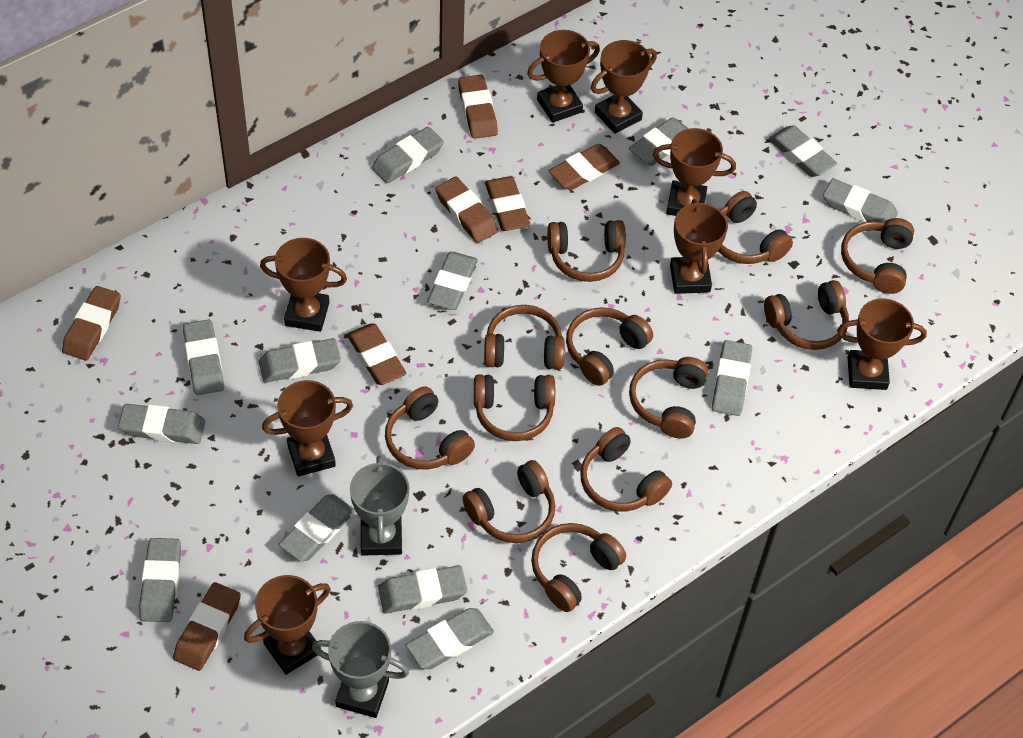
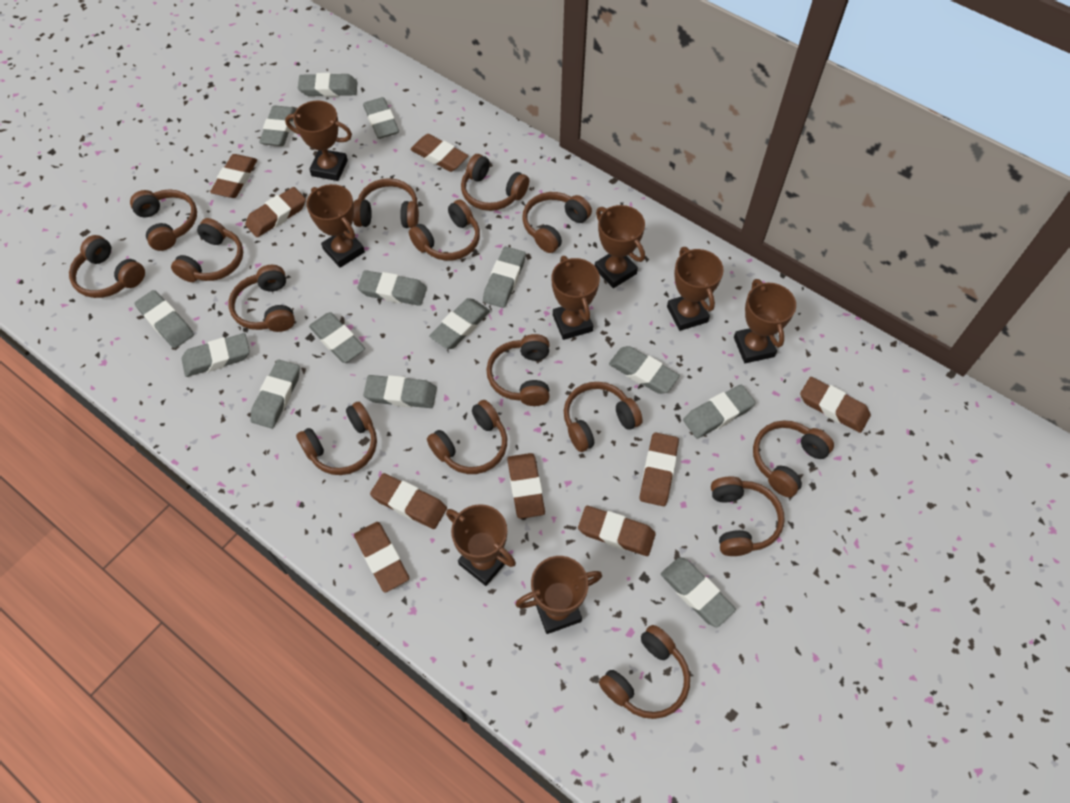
brown eraser: 7 -> 9
brown headphones: 12 -> 15
grey eraser: 13 -> 14
grey trophy: 2 -> 0

